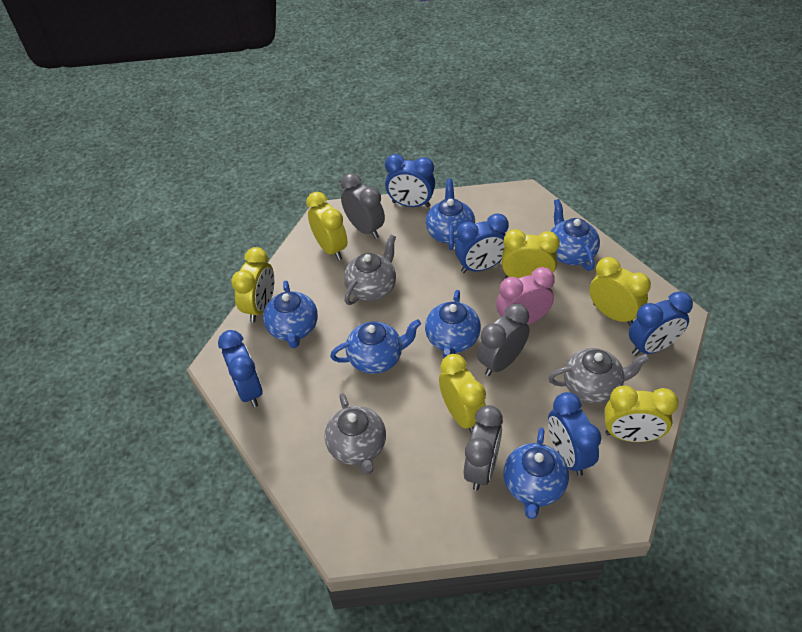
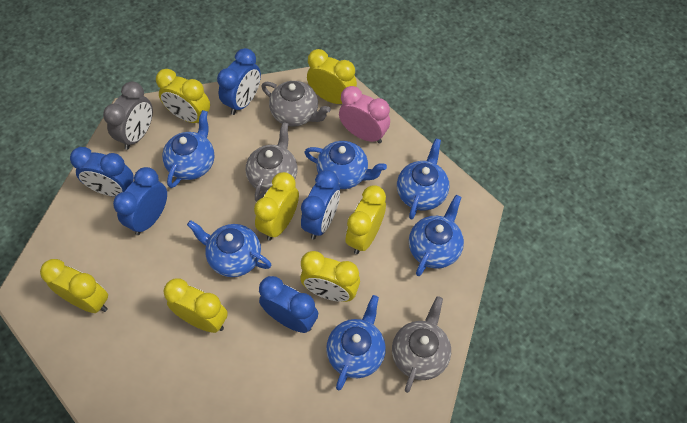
grey clock: 3 -> 1
yellow clock: 6 -> 7

